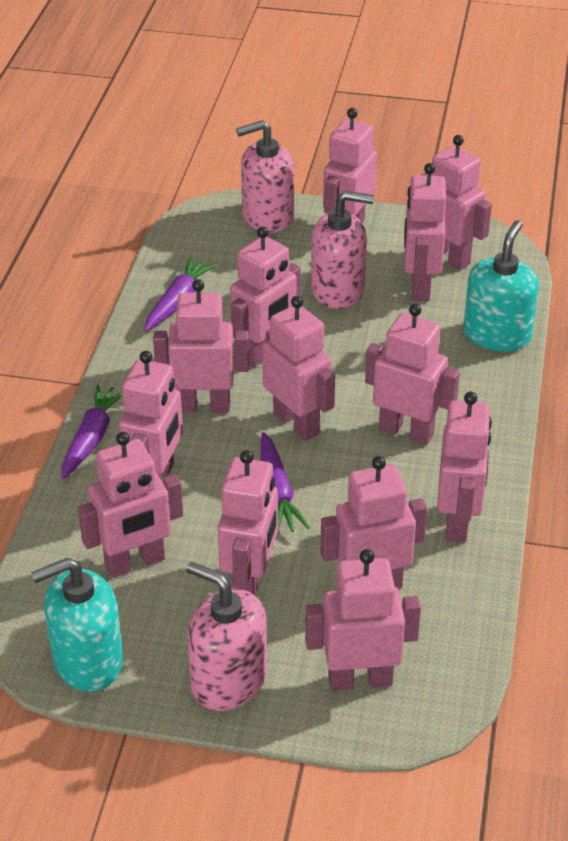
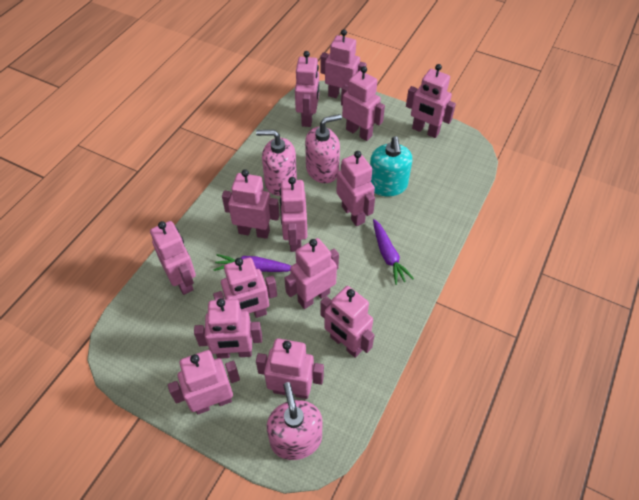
pink robot: 13 -> 14
purple carrot: 3 -> 2
turquoise soap dispenser: 2 -> 1

